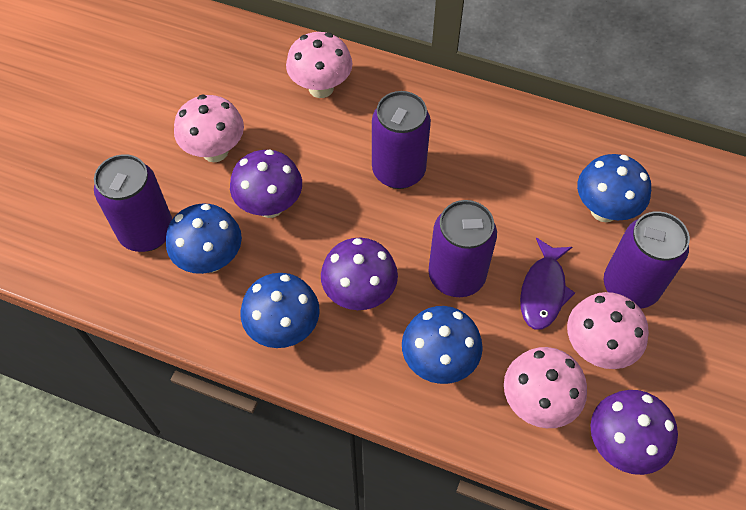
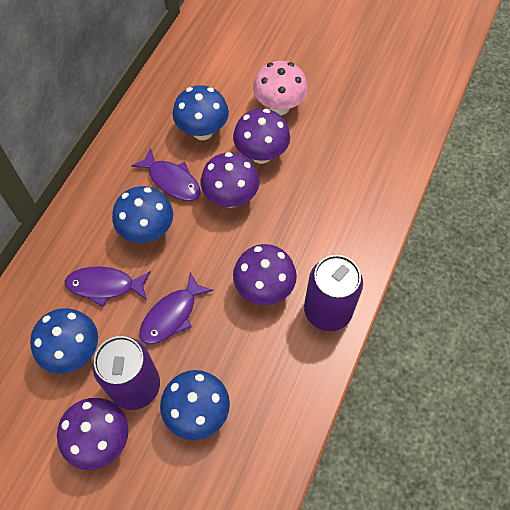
pink mushroom: 4 -> 1
purple can: 4 -> 2
purple fish: 1 -> 3
purple mushroom: 3 -> 4

